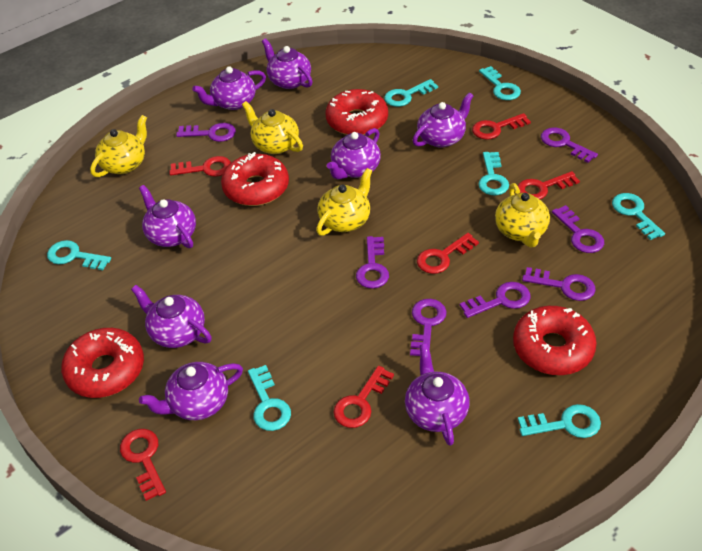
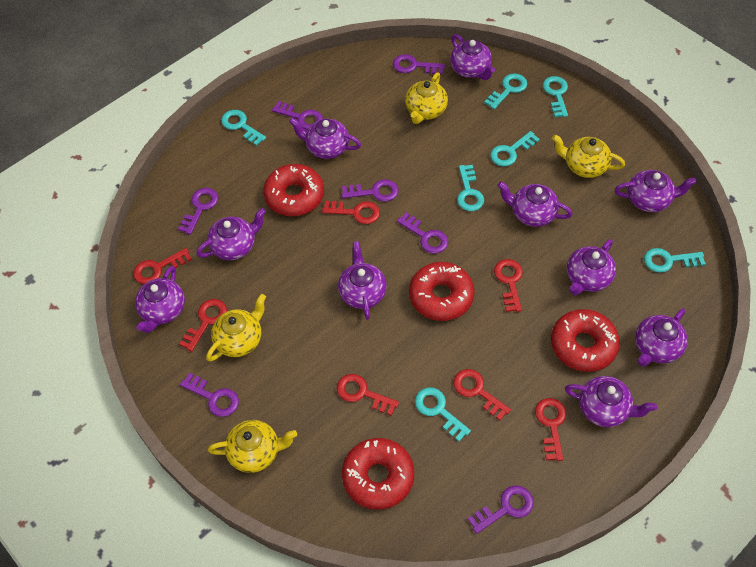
purple teapot: 8 -> 10
red key: 6 -> 7

